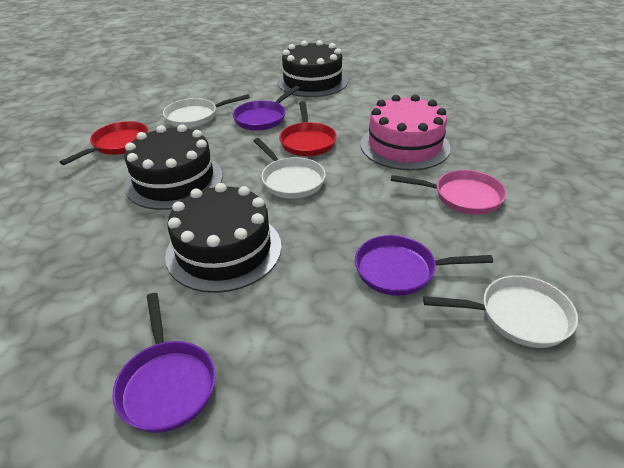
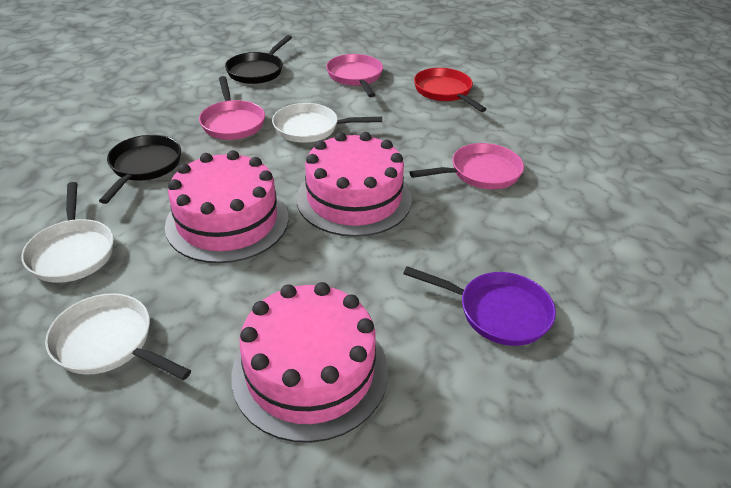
black cake: 3 -> 0
black pan: 0 -> 2
pink cake: 1 -> 3
pink pan: 1 -> 3
purple pan: 3 -> 1
red pan: 2 -> 1

